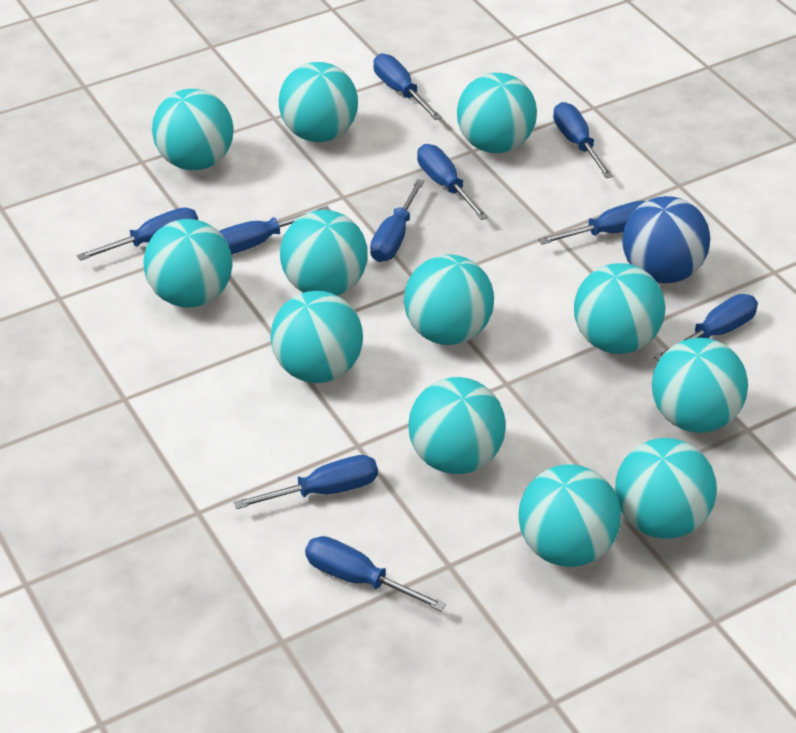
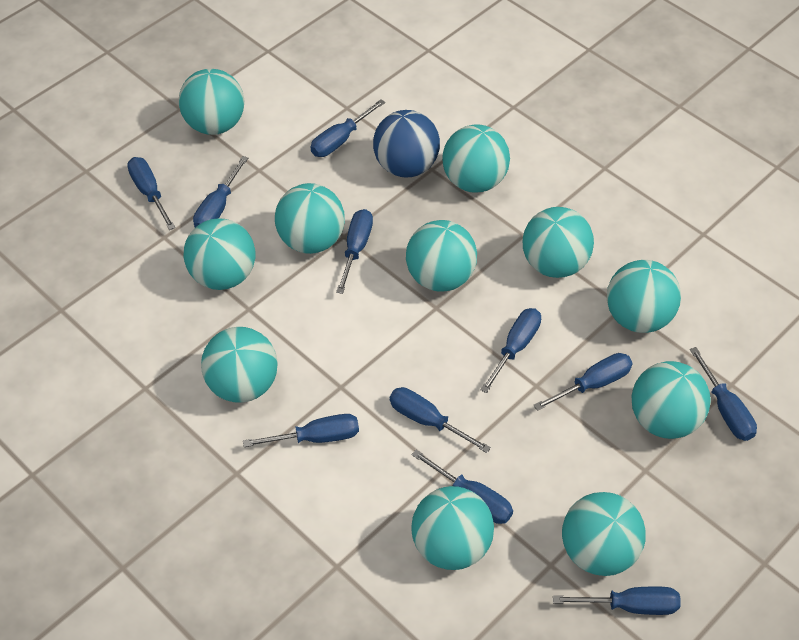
blue screwdriver: 10 -> 11
turquoise ball: 12 -> 11

